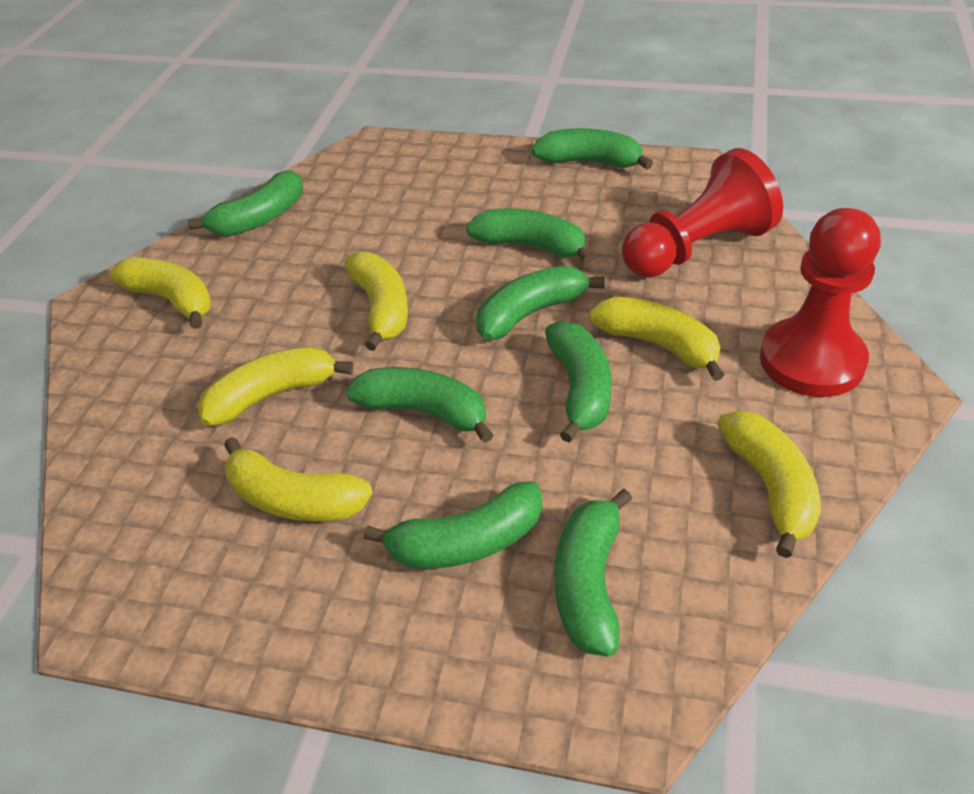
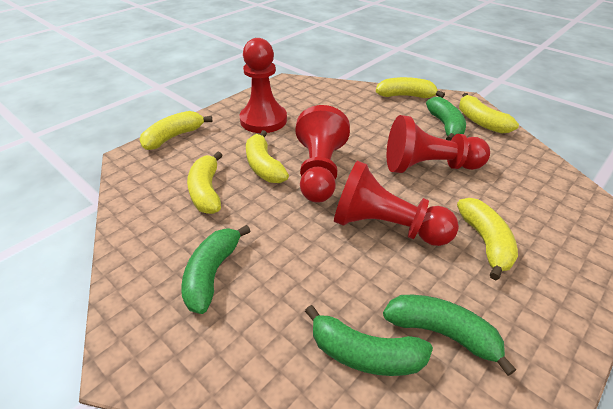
green banana: 8 -> 4
red pawn: 2 -> 4

